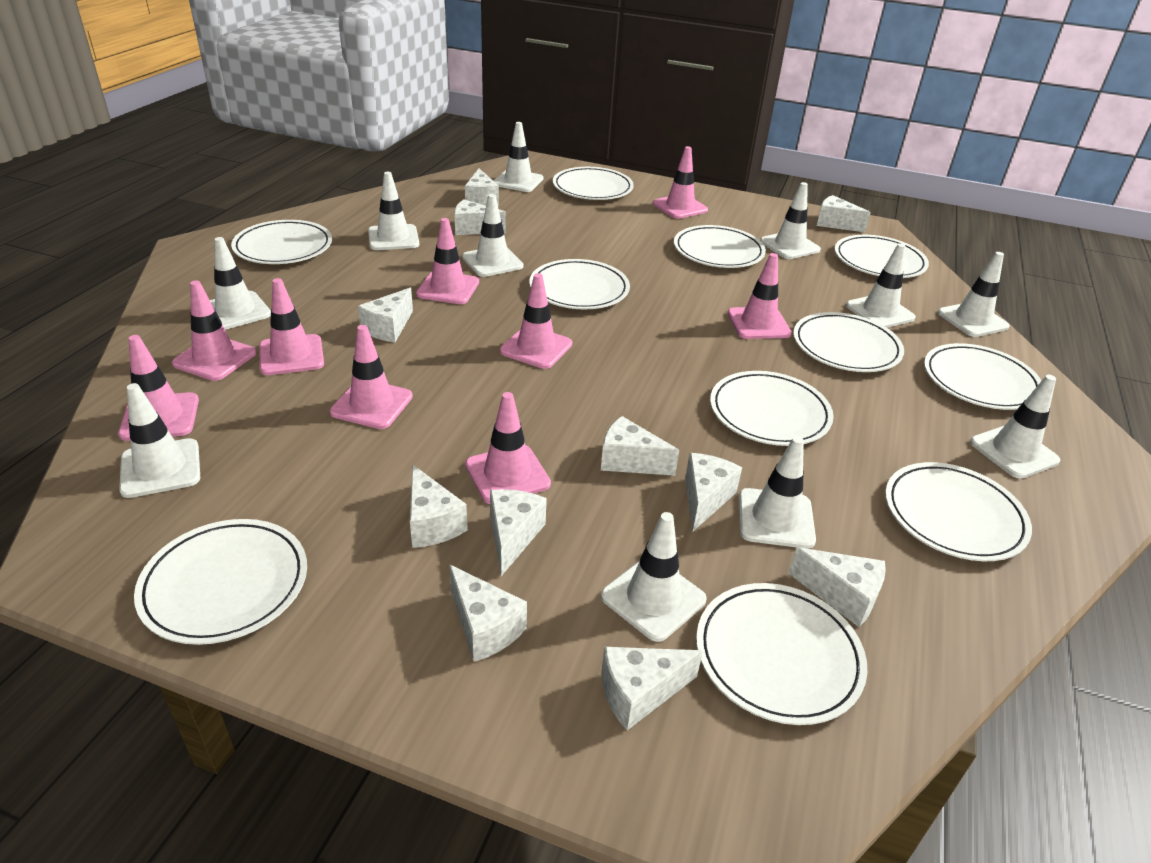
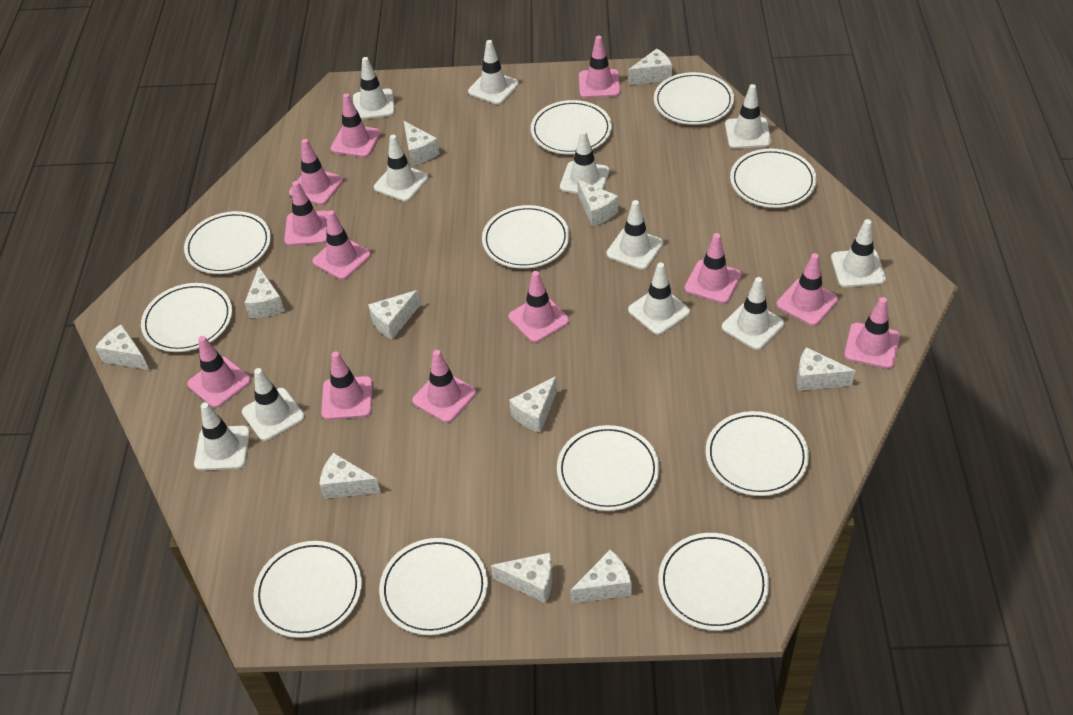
pink traffic cone: 9 -> 12

